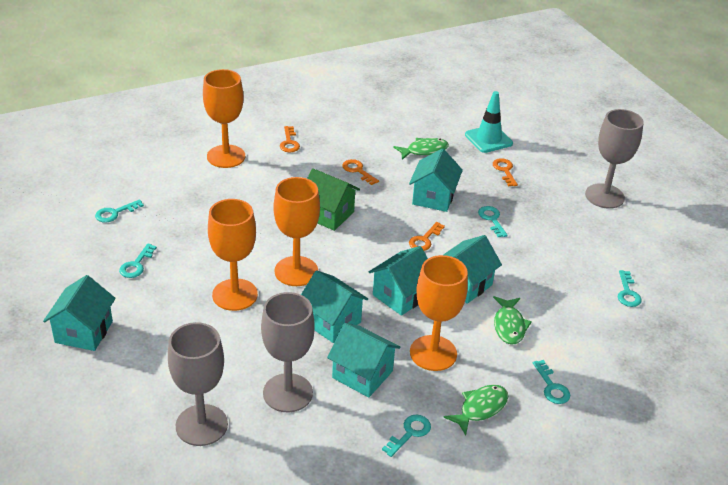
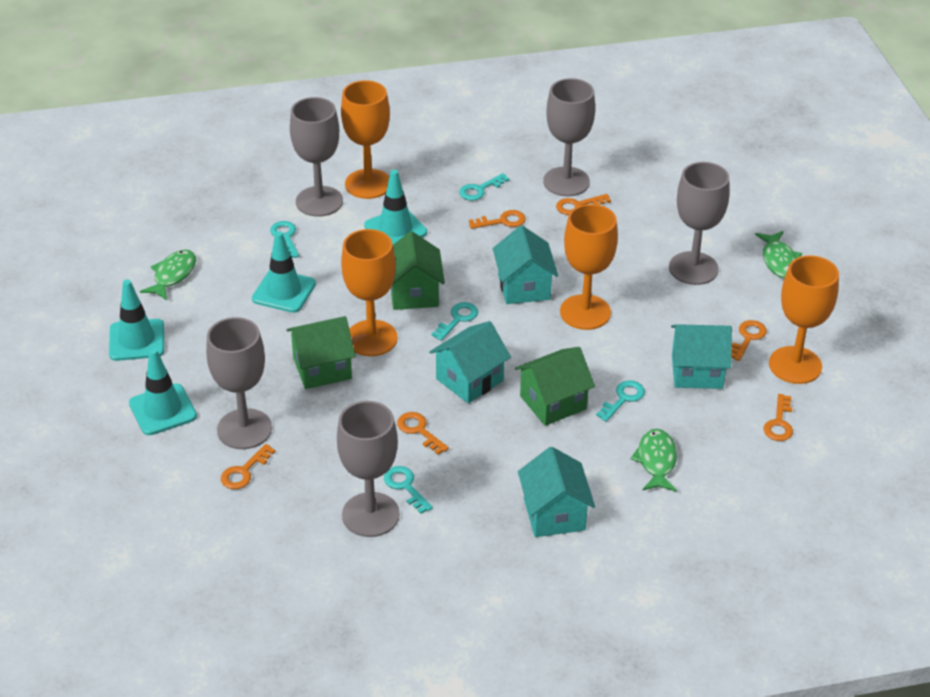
green house: 1 -> 3
grey goblet: 3 -> 5
orange key: 4 -> 6
turquoise house: 6 -> 4
turquoise key: 6 -> 5
turquoise traffic cone: 1 -> 4

